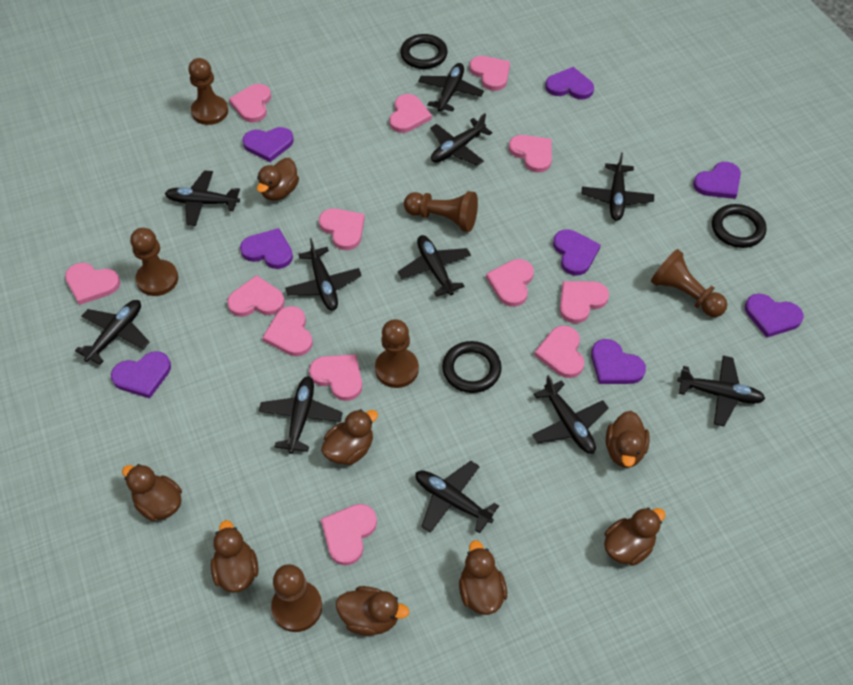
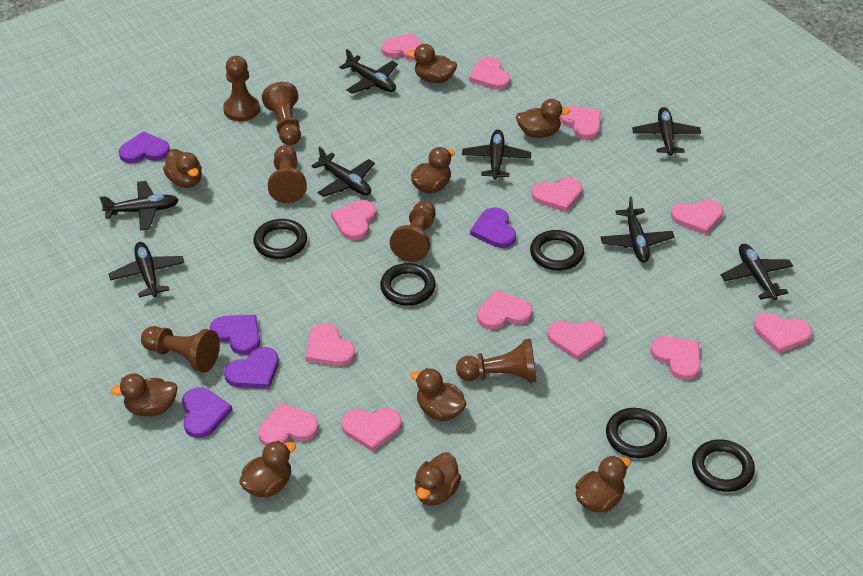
black plane: 11 -> 8
black ring: 3 -> 5
brown duck: 8 -> 9
purple heart: 8 -> 5

